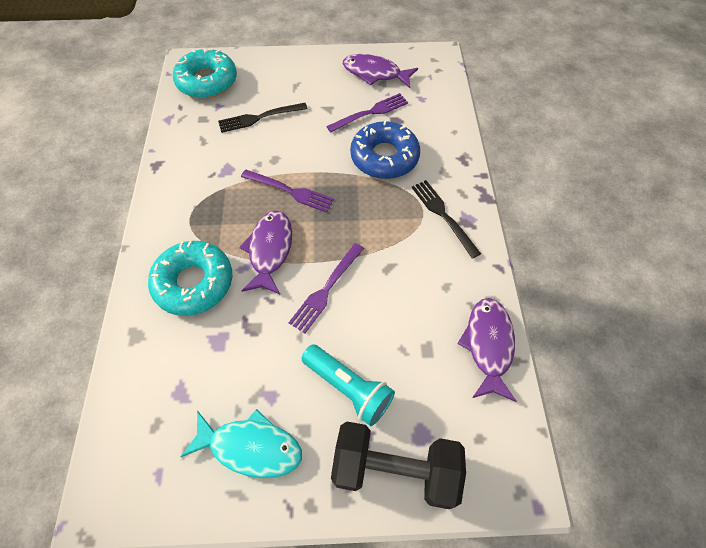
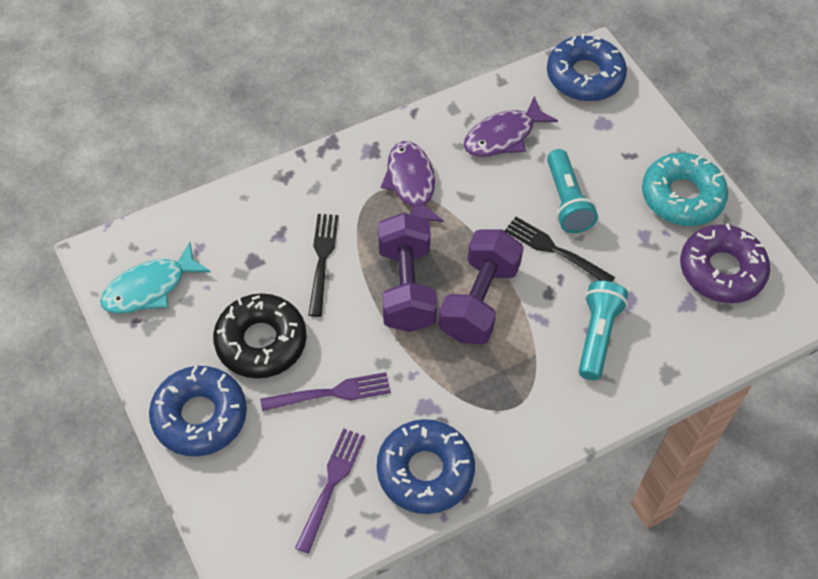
black donut: 0 -> 1
black dumbbell: 1 -> 0
blue donut: 1 -> 3
purple donut: 0 -> 1
purple dumbbell: 0 -> 2
purple fish: 3 -> 2
purple fork: 3 -> 2
turquoise donut: 2 -> 1
turquoise flashlight: 1 -> 2

